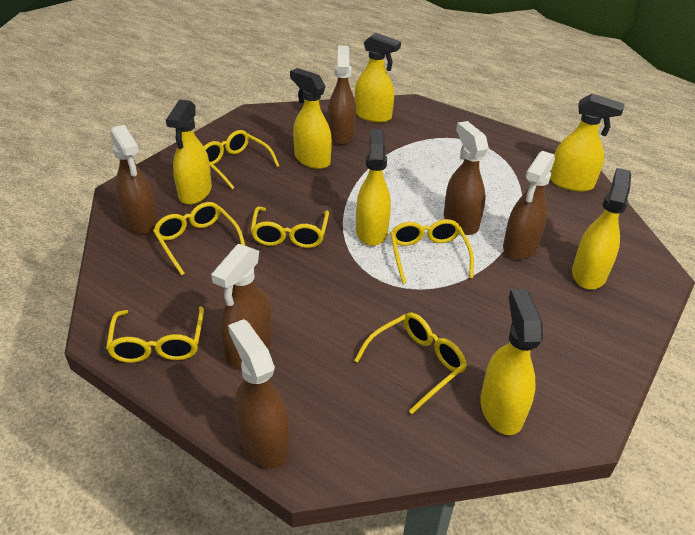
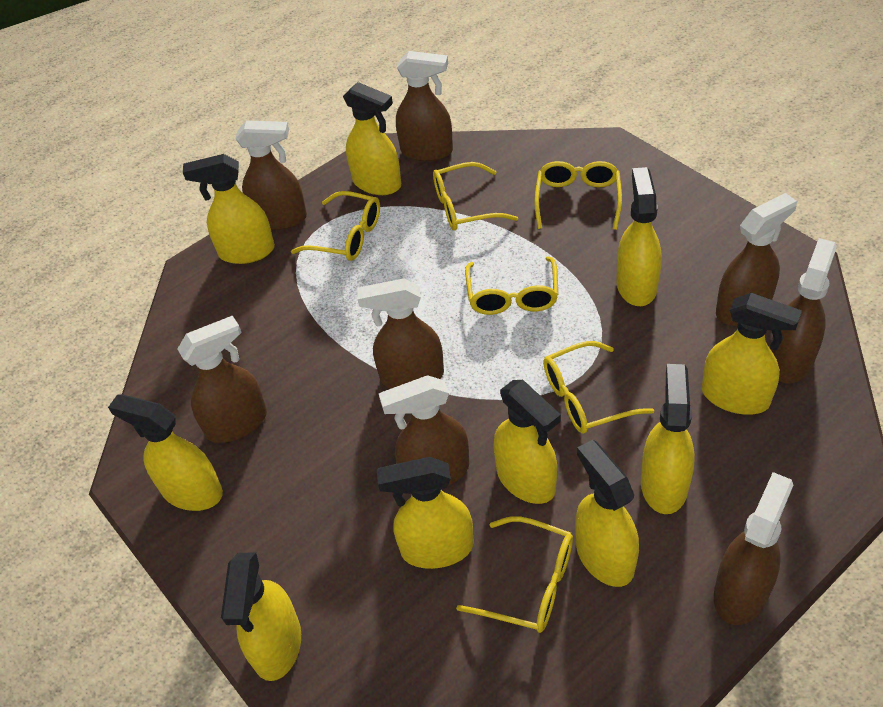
brown spray bottle: 6 -> 8
yellow spray bottle: 7 -> 10

